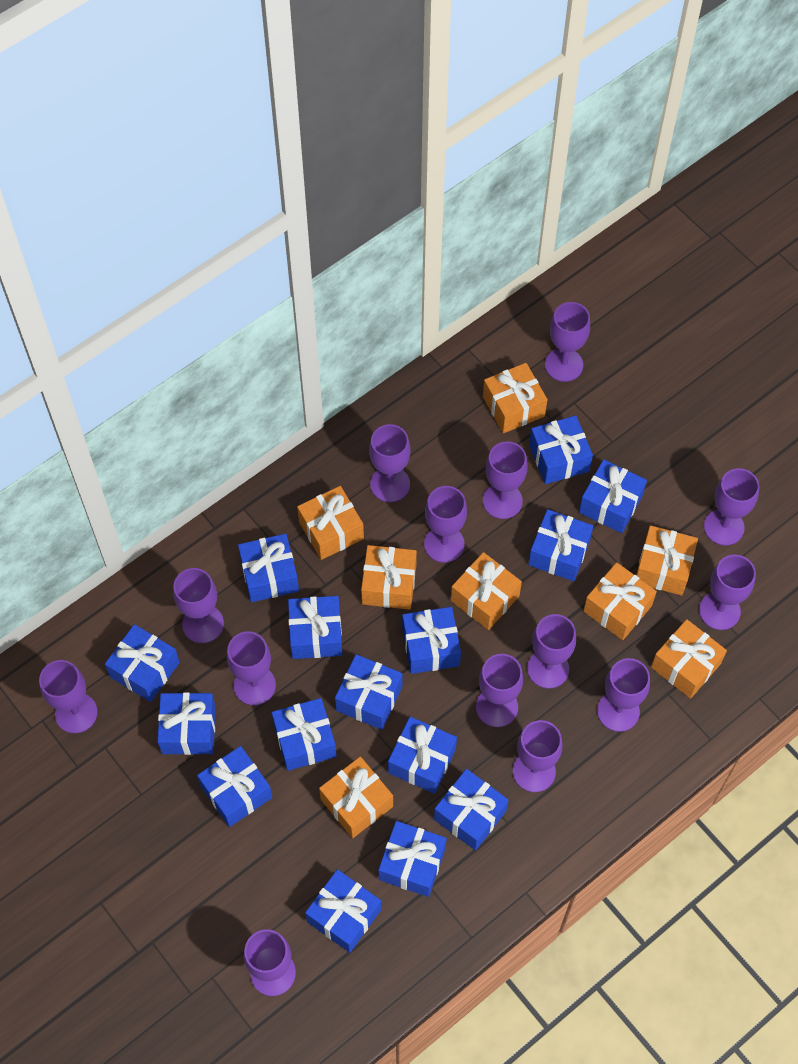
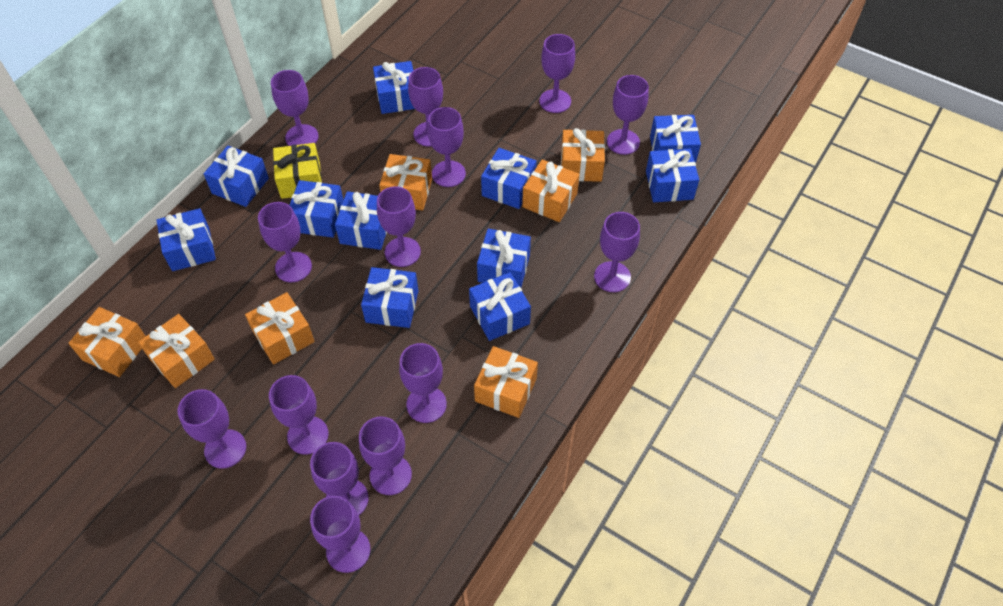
blue gift: 15 -> 11
orange gift: 8 -> 7
yellow gift: 0 -> 1

